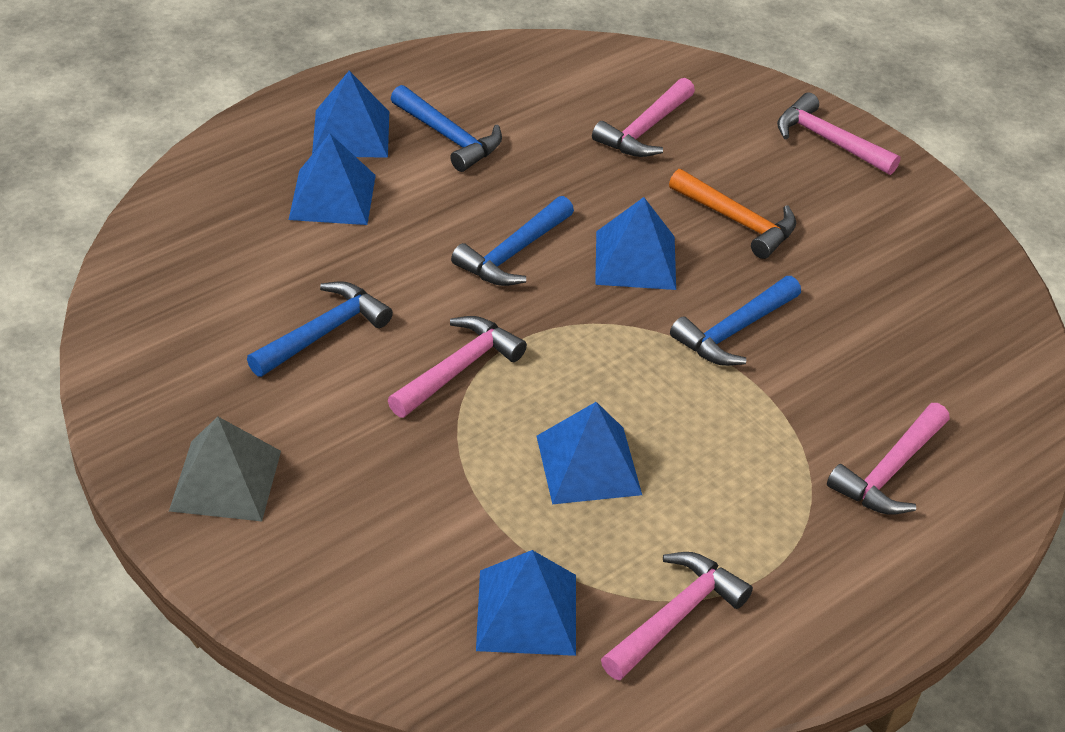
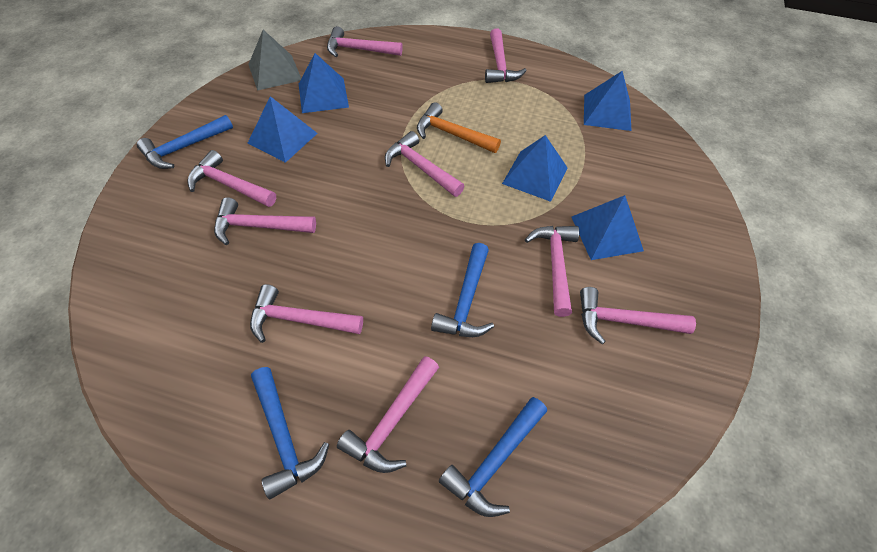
pink hammer: 5 -> 9

